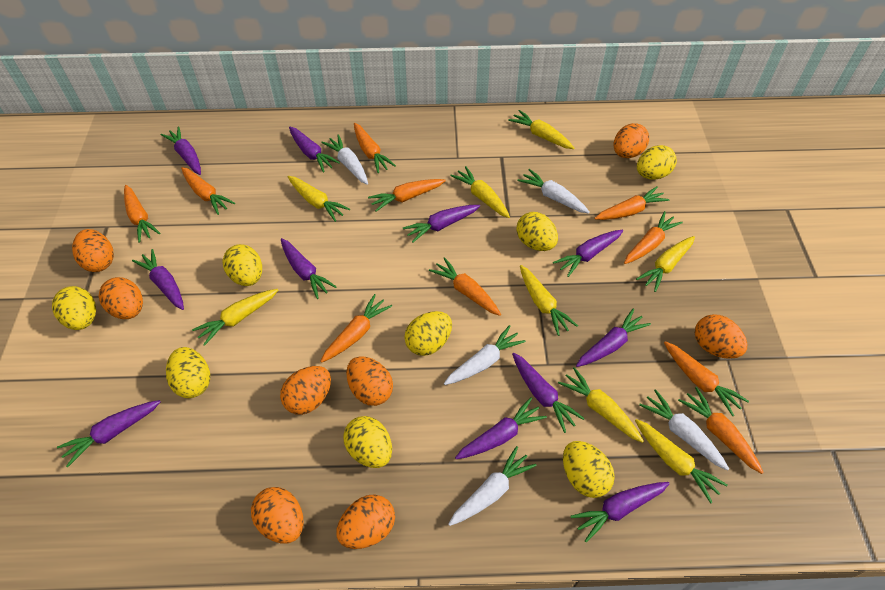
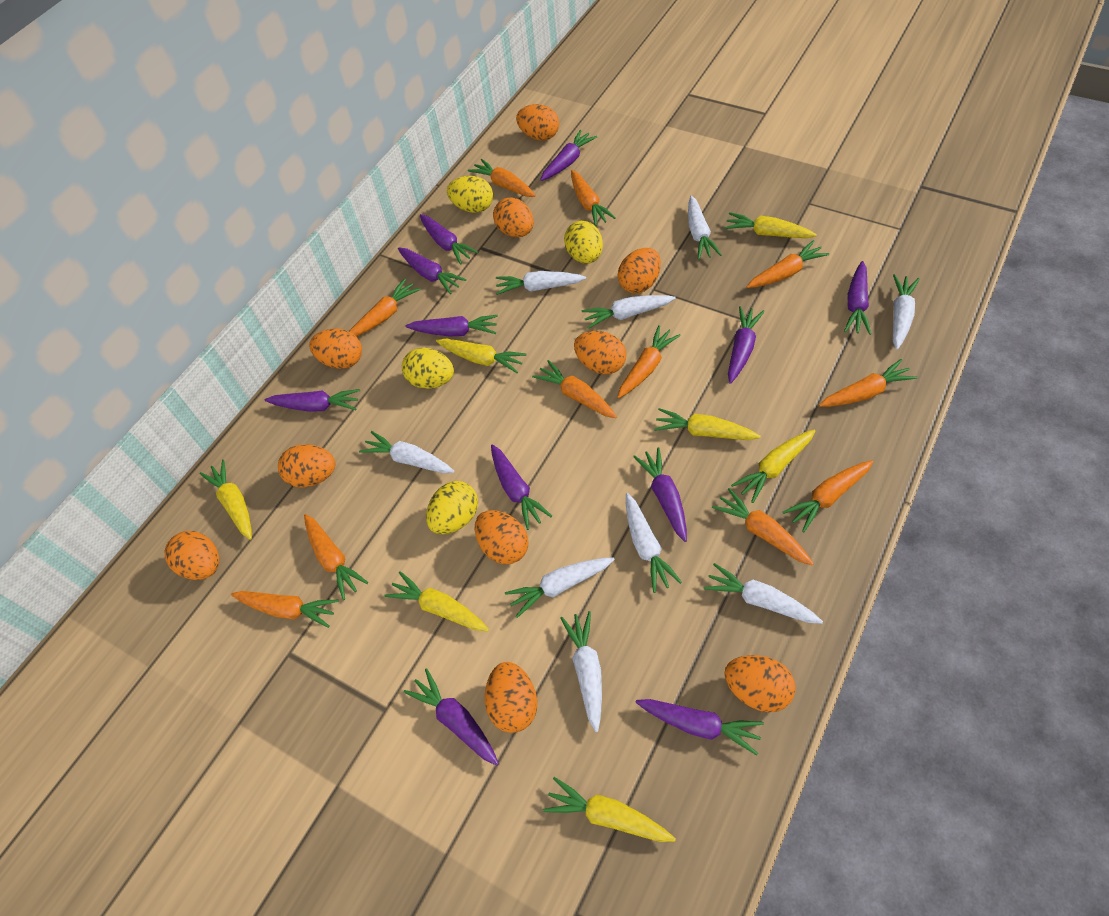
orange carrot: 10 -> 11
orange egg: 8 -> 10
white carrot: 5 -> 9
yellow carrot: 8 -> 7
yellow egg: 8 -> 4

